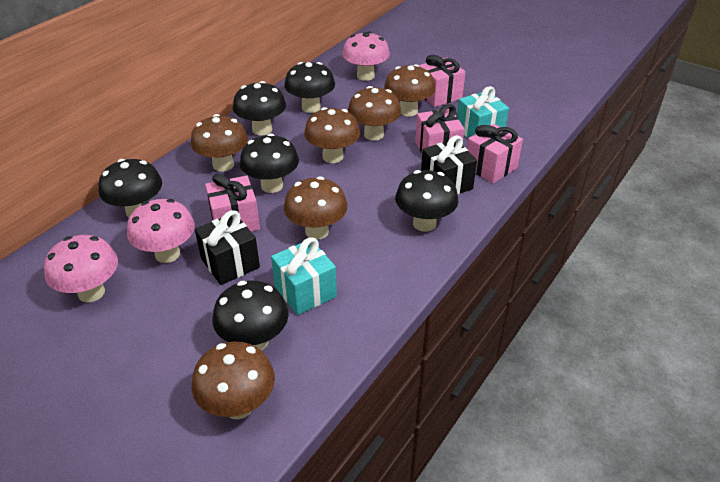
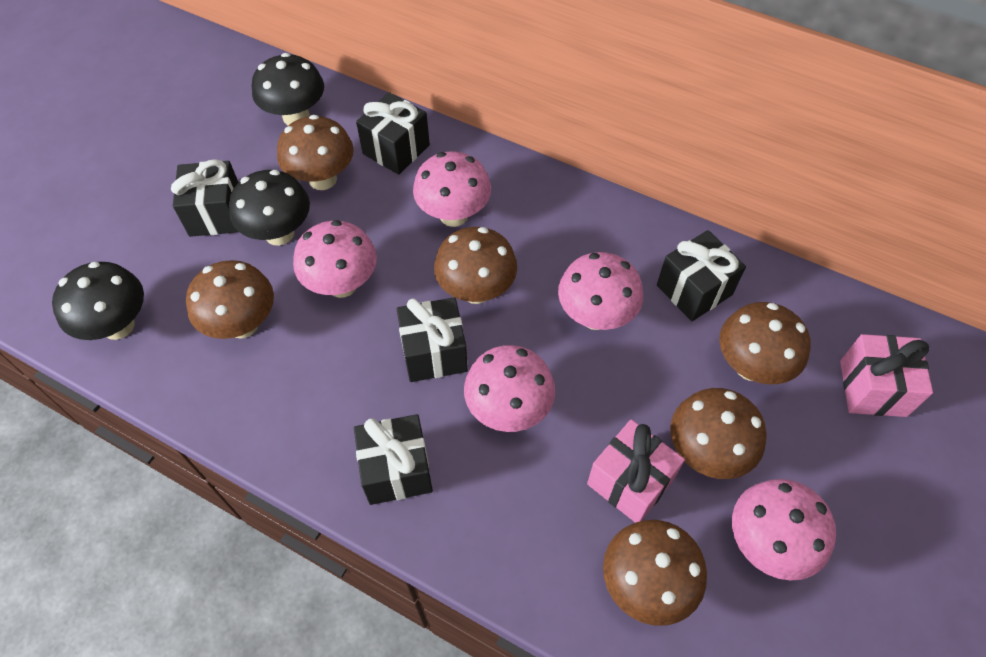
black gift: 2 -> 5
black mushroom: 6 -> 3
pink gift: 4 -> 2
pink mushroom: 3 -> 5
turquoise gift: 2 -> 0

